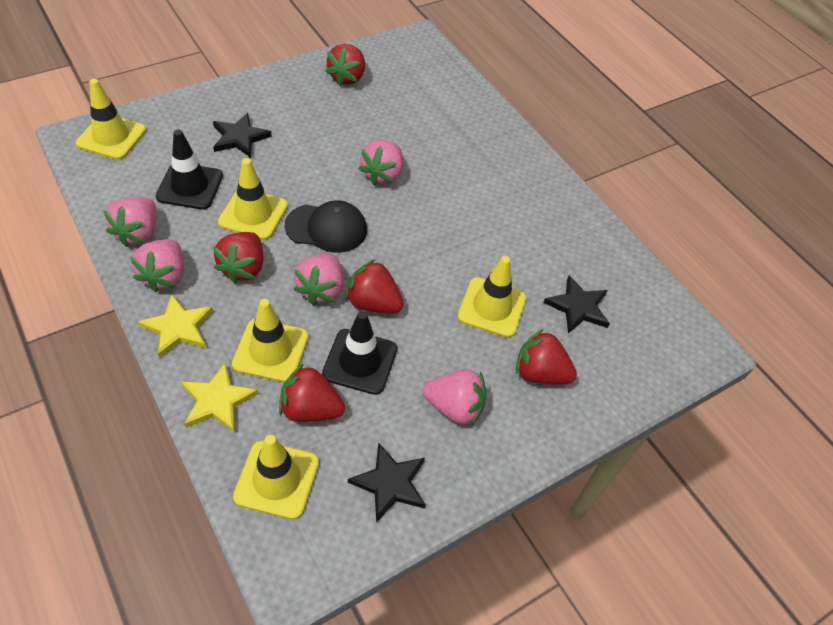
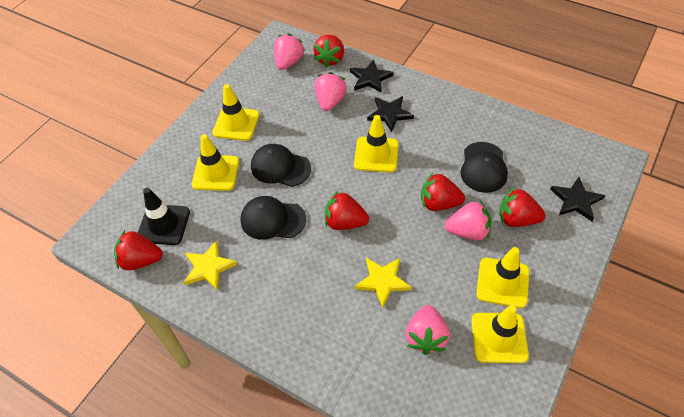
black cap: 1 -> 3
black traffic cone: 2 -> 1
pink strawberry: 5 -> 4

